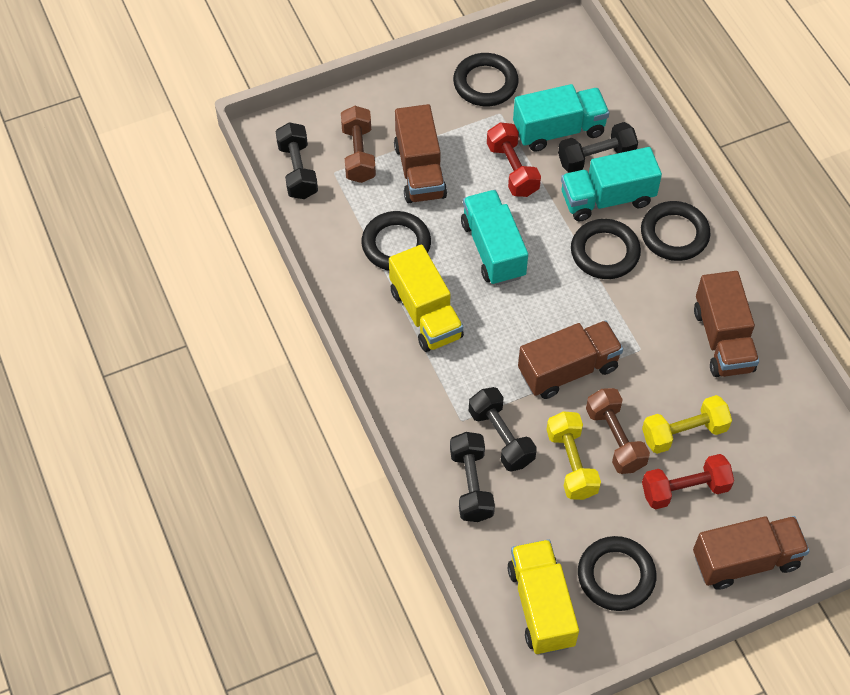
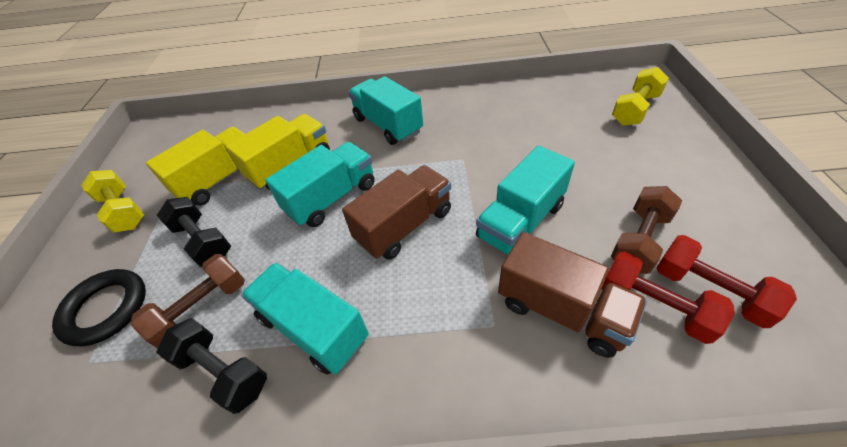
black dumbbell: 4 -> 2
black ring: 5 -> 1
brown truck: 4 -> 2
turquoise truck: 3 -> 4

